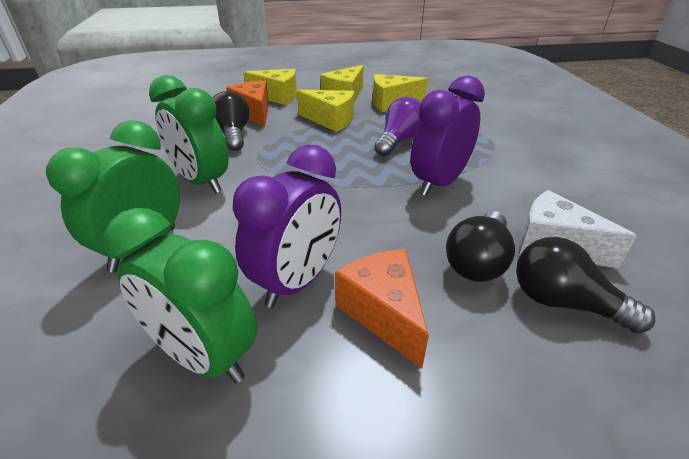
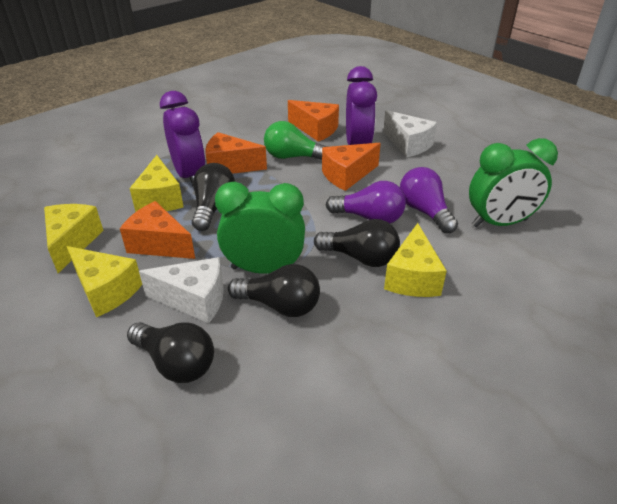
black light bulb: 3 -> 4
green clock: 3 -> 2
green light bulb: 0 -> 1
orange cheese: 2 -> 4
purple light bulb: 1 -> 2
white cheese: 1 -> 2

